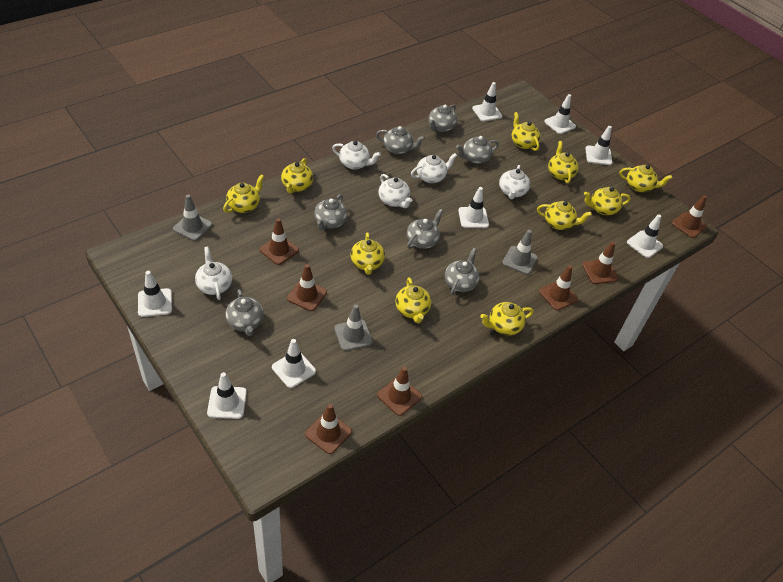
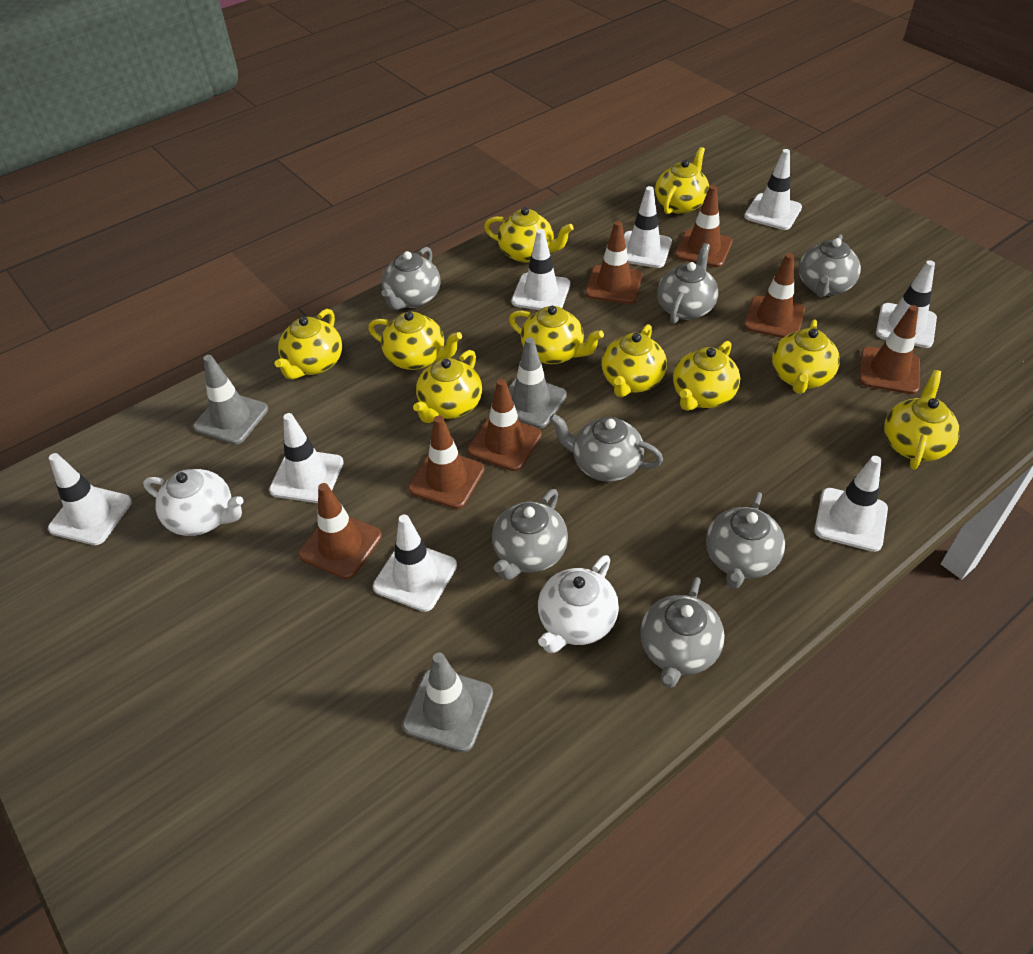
white teapot: 5 -> 2

